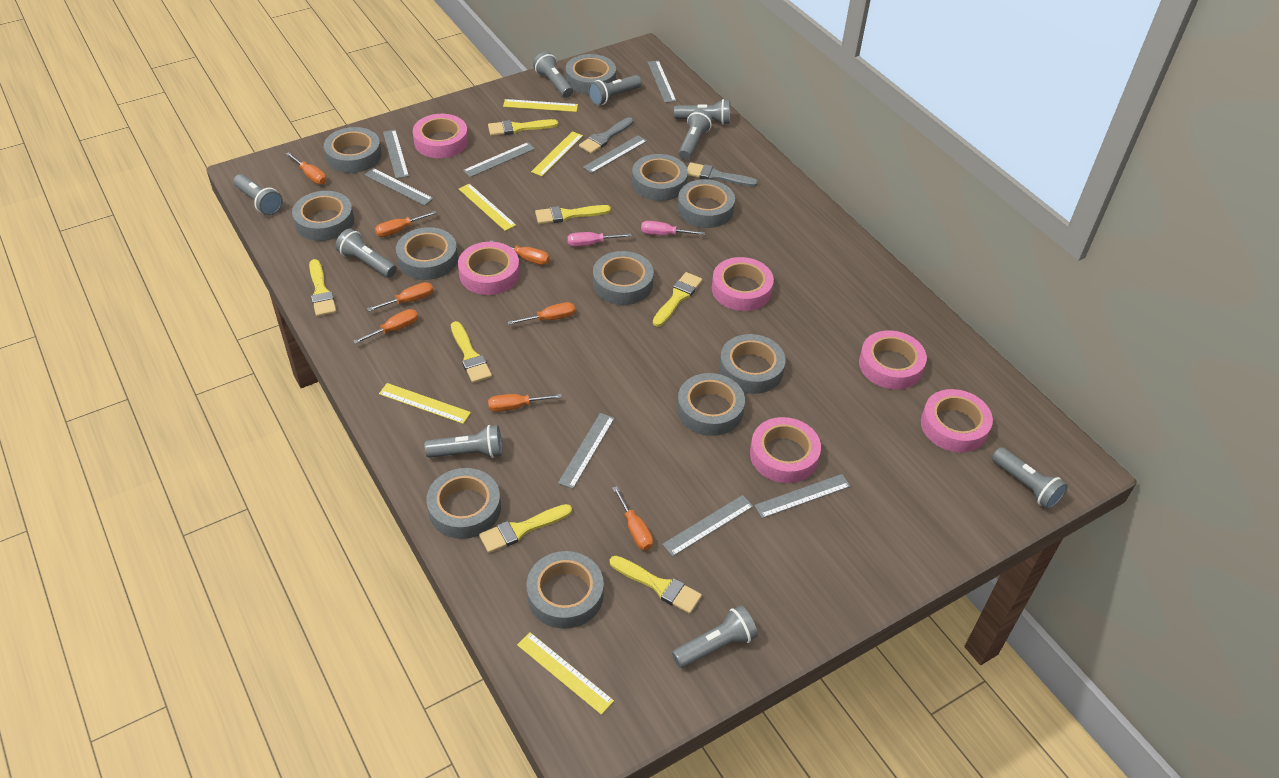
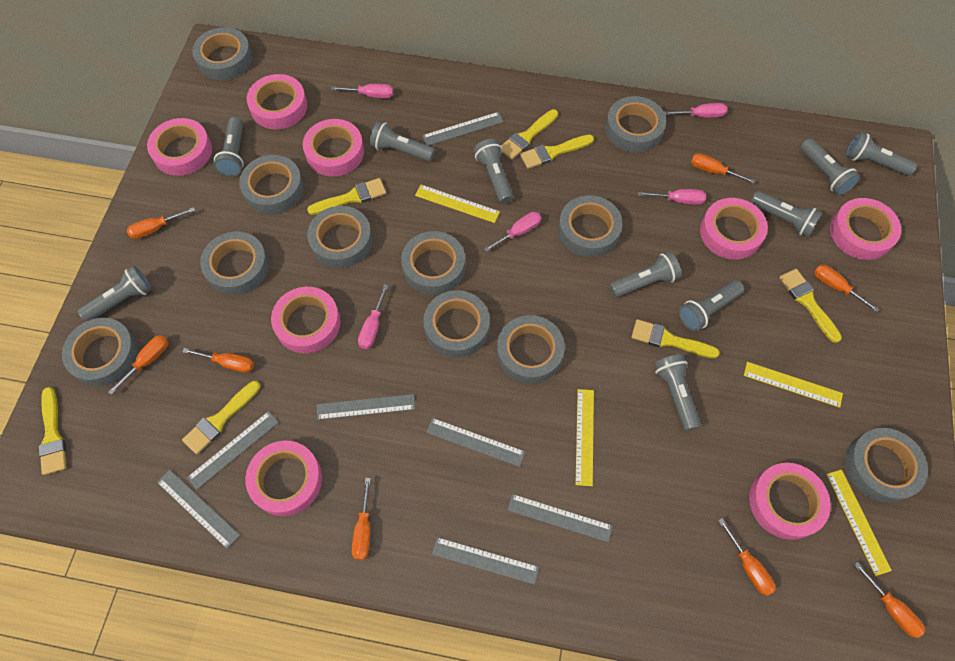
grey brush: 2 -> 0
grey flashlight: 9 -> 10
grey ruler: 8 -> 7
pink screwdriver: 2 -> 5
pink tape: 6 -> 8
yellow ruler: 5 -> 4

